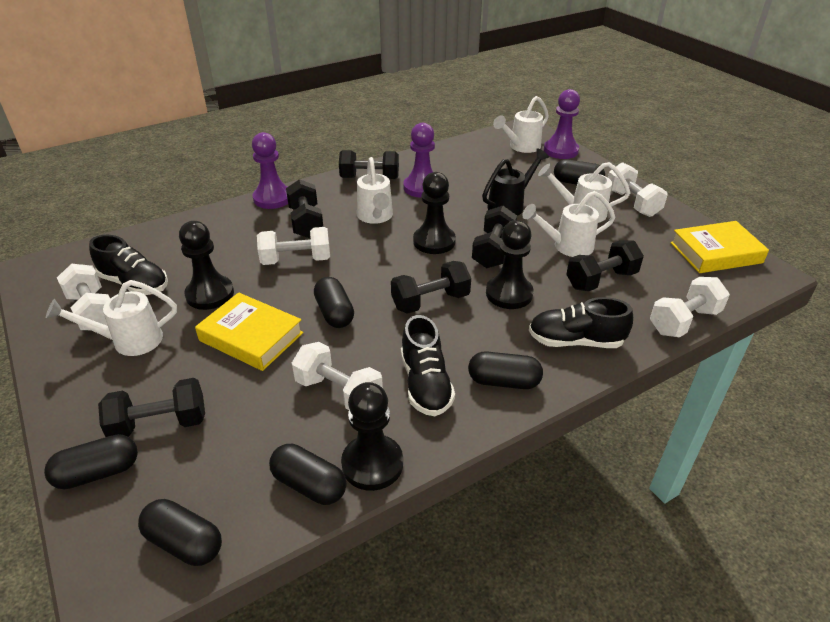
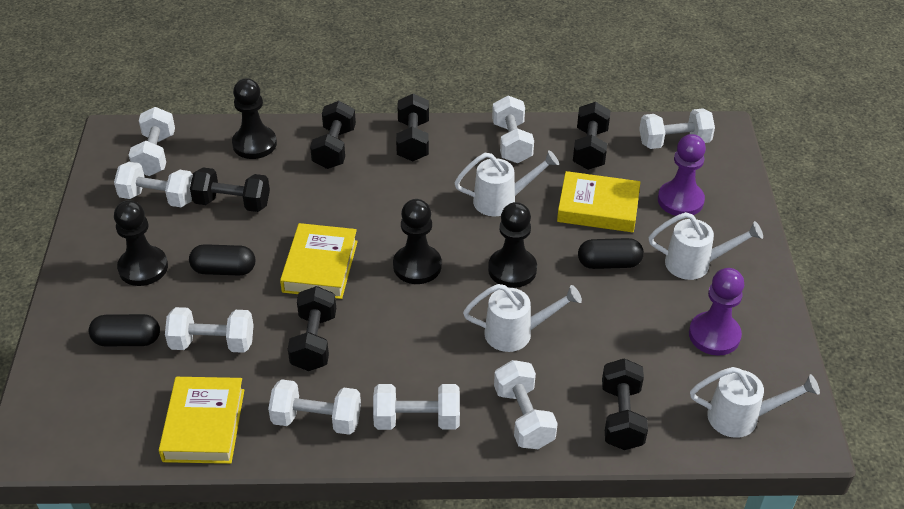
black capsule: 6 -> 3
black shoe: 3 -> 0
black watering can: 1 -> 0
purple pawn: 3 -> 2
white dumbbell: 5 -> 8
white watering can: 5 -> 4
yellow book: 2 -> 3

